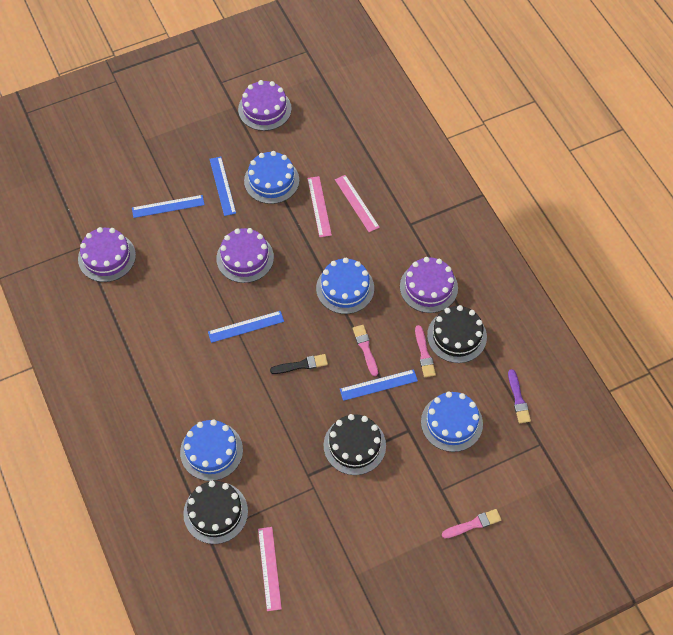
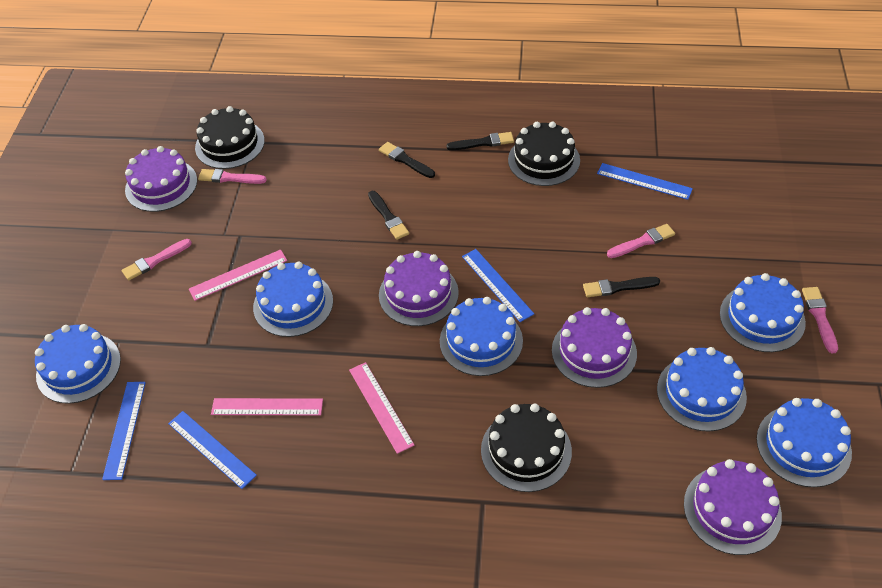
black brush: 1 -> 4
blue cake: 4 -> 6
pink brush: 3 -> 4
purple brush: 1 -> 0

